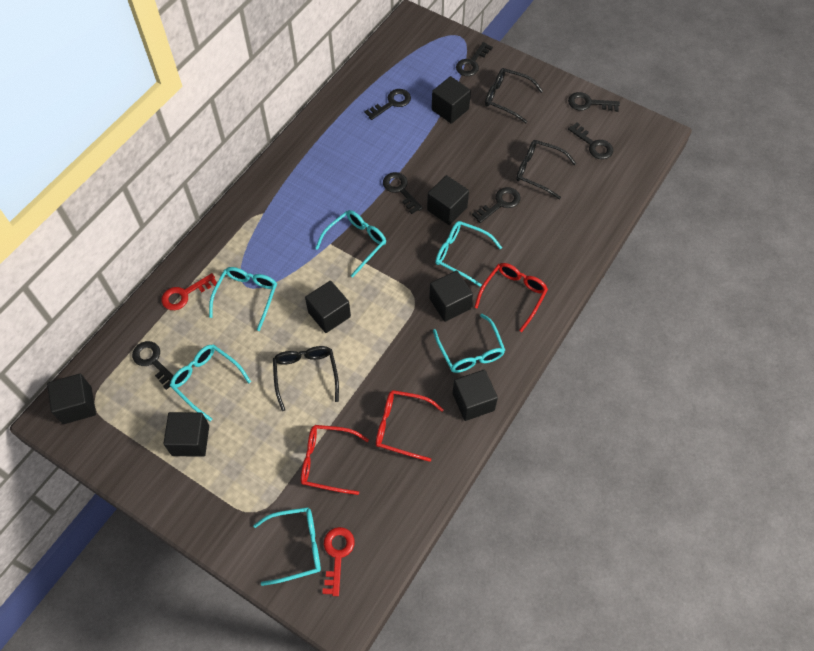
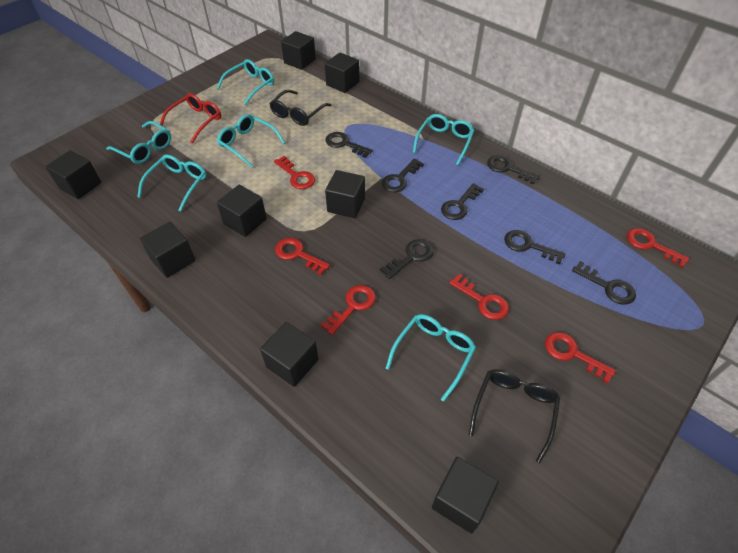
black cube: 7 -> 8
black glasses: 3 -> 2
red glasses: 3 -> 1
red key: 2 -> 6

